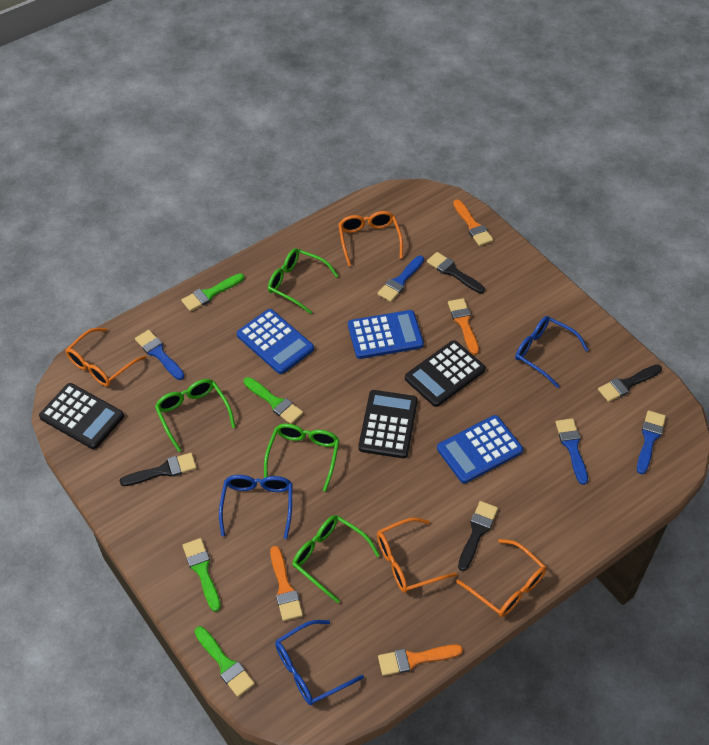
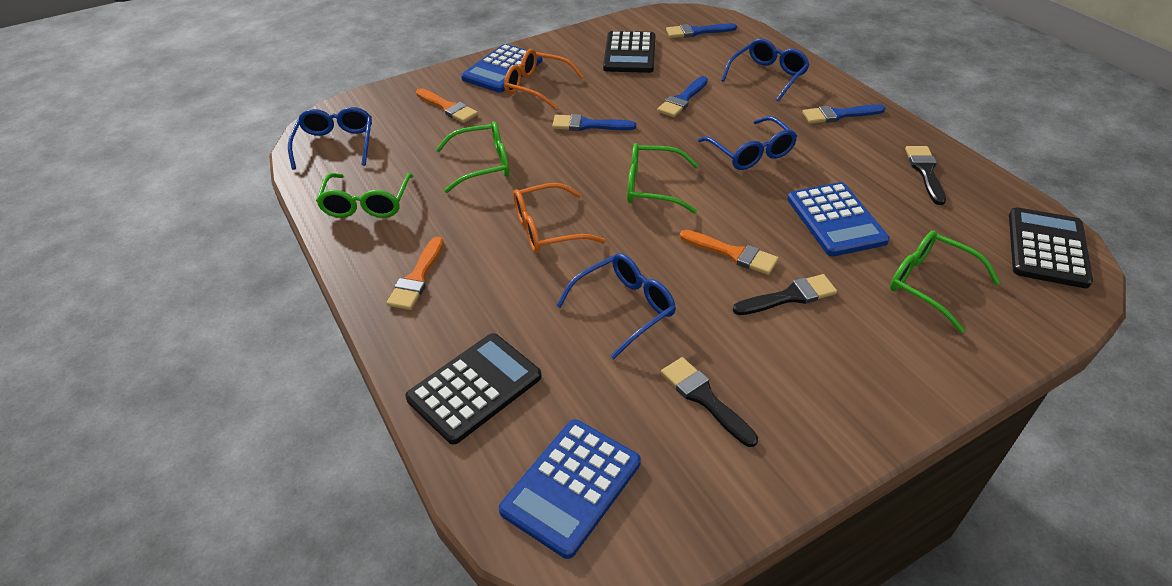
black brush: 4 -> 3
blue glasses: 3 -> 4
green brush: 4 -> 0
orange brush: 4 -> 3
orange glasses: 4 -> 2

